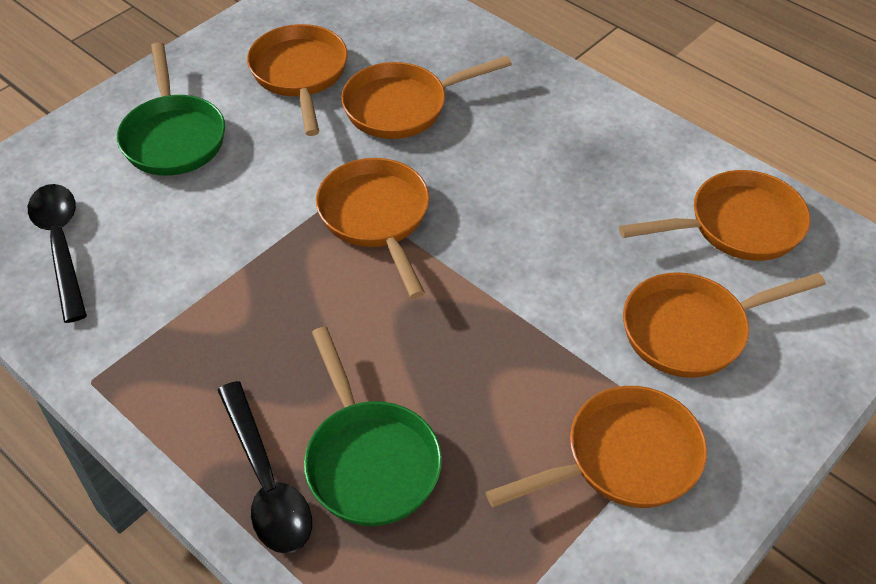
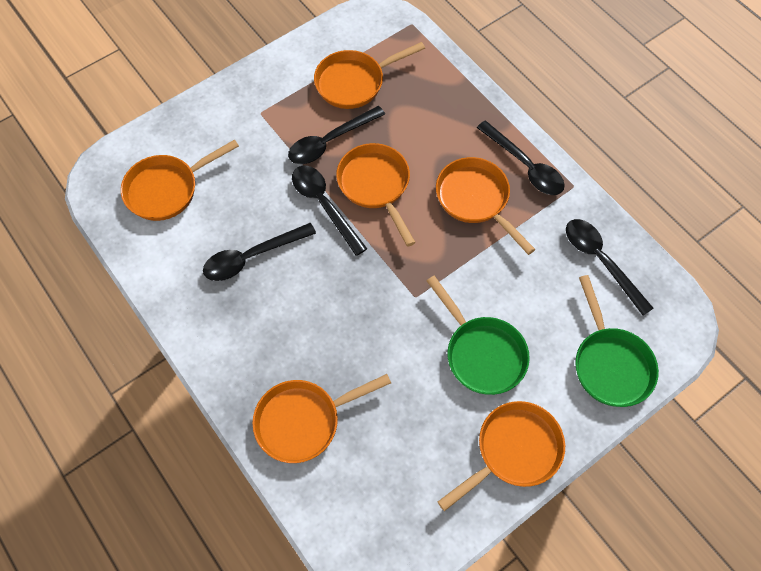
black spoon: 2 -> 5

